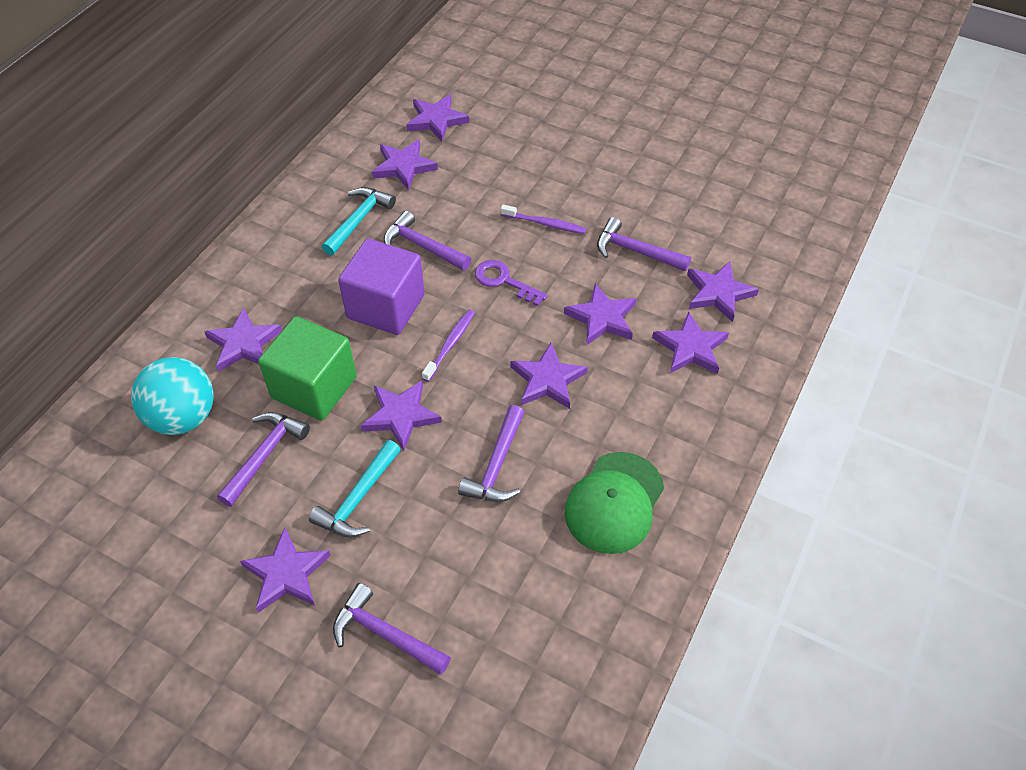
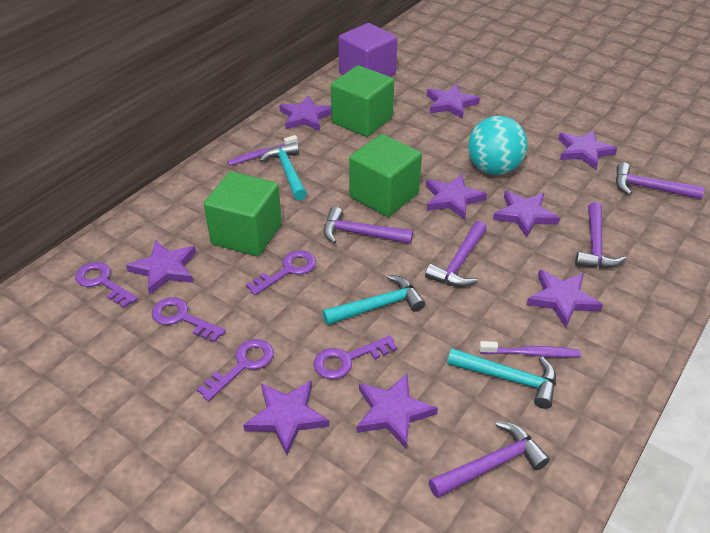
green cap: 1 -> 0
green cube: 1 -> 3
purple key: 1 -> 5
turquoise hammer: 2 -> 3

